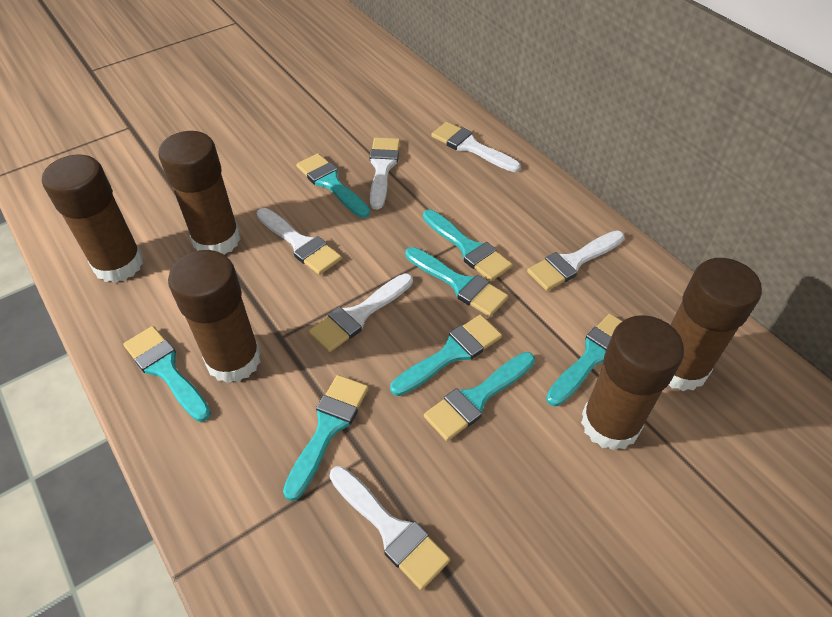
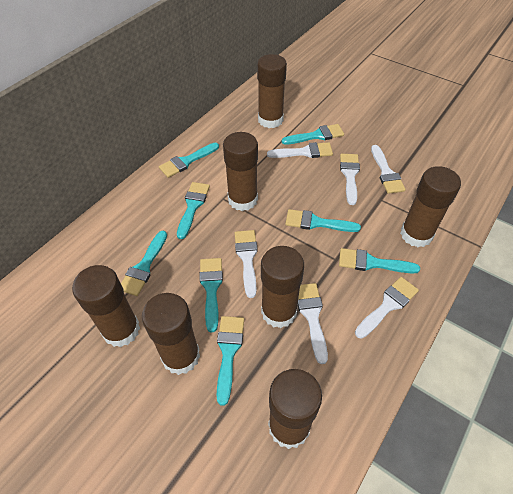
brown glue stick: 5 -> 7

